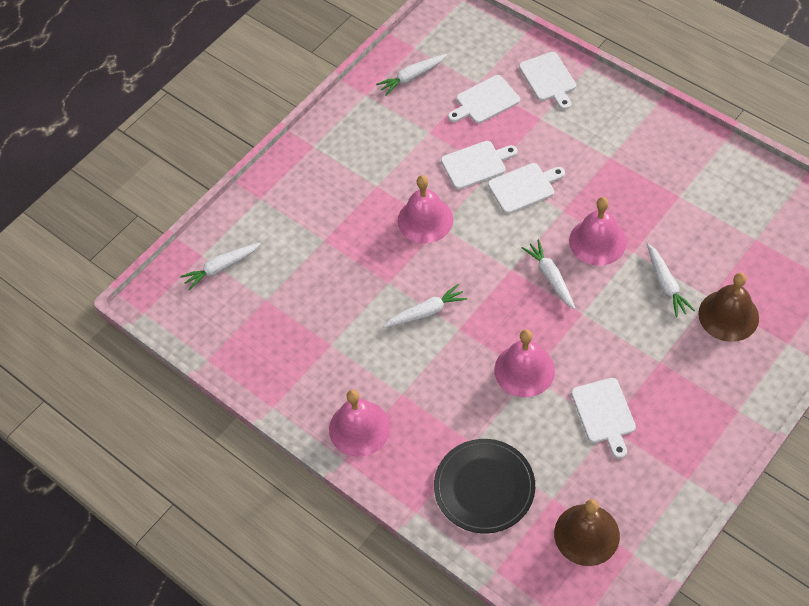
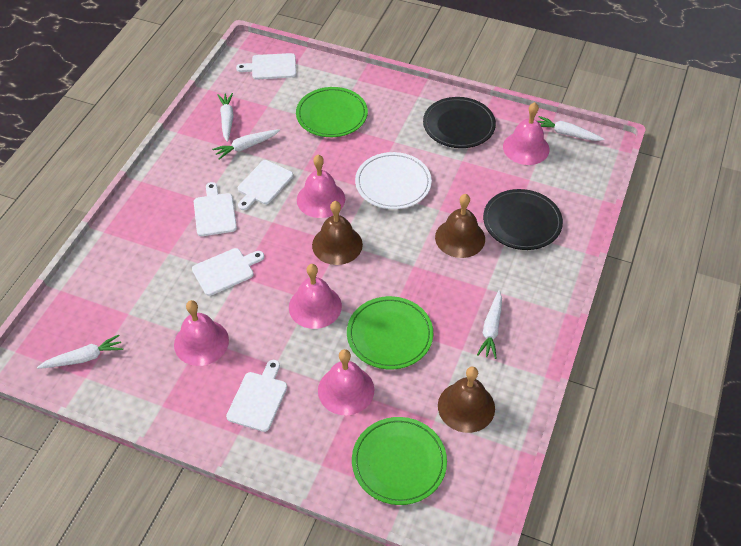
black plate: 1 -> 2
brown bell: 2 -> 3
green plate: 0 -> 3
pink bell: 4 -> 5
white plate: 0 -> 1

